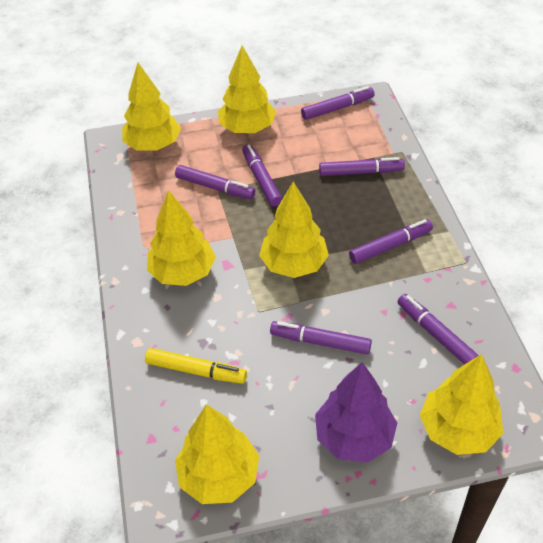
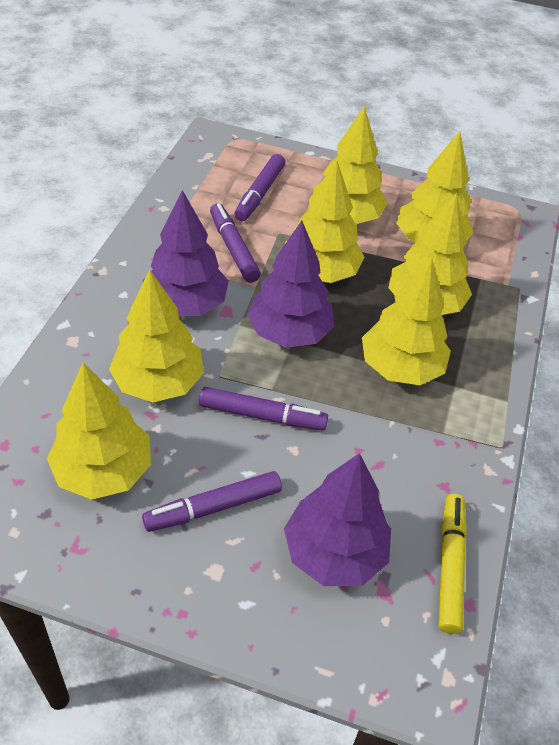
purple marker: 7 -> 4
purple tree: 1 -> 3
yellow tree: 6 -> 7

